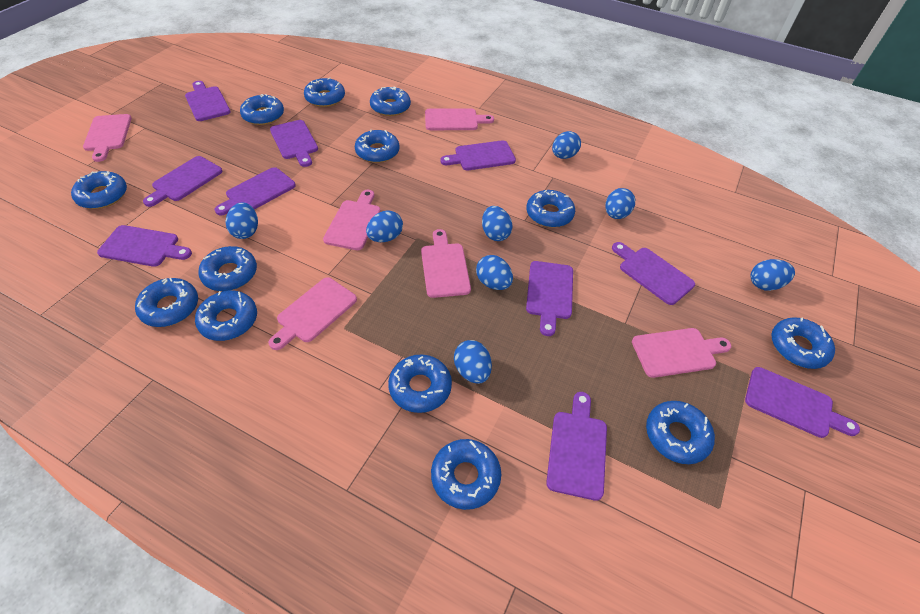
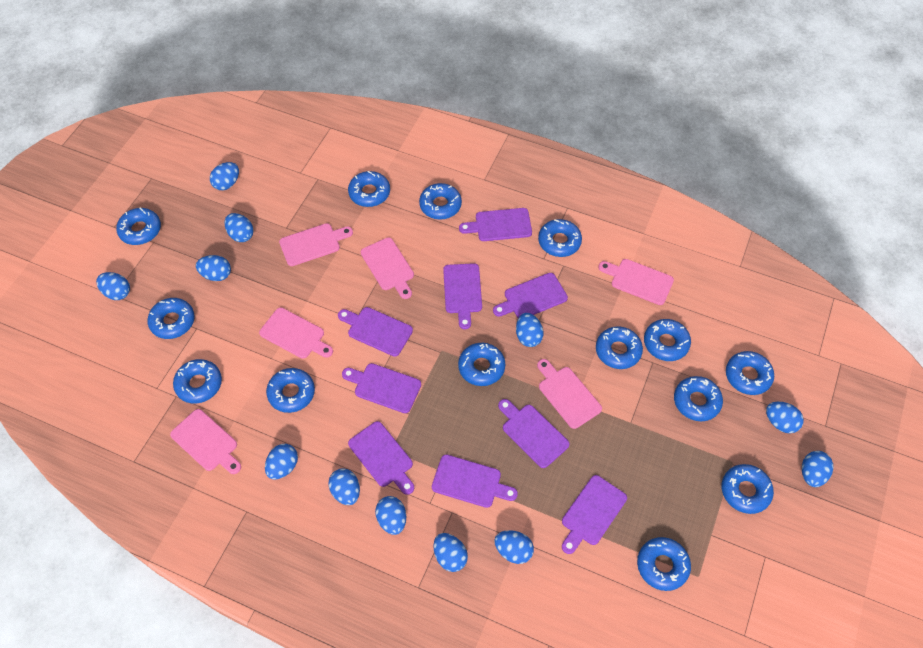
blue donut: 13 -> 14
blue egg: 8 -> 12
purple cutting board: 10 -> 9

